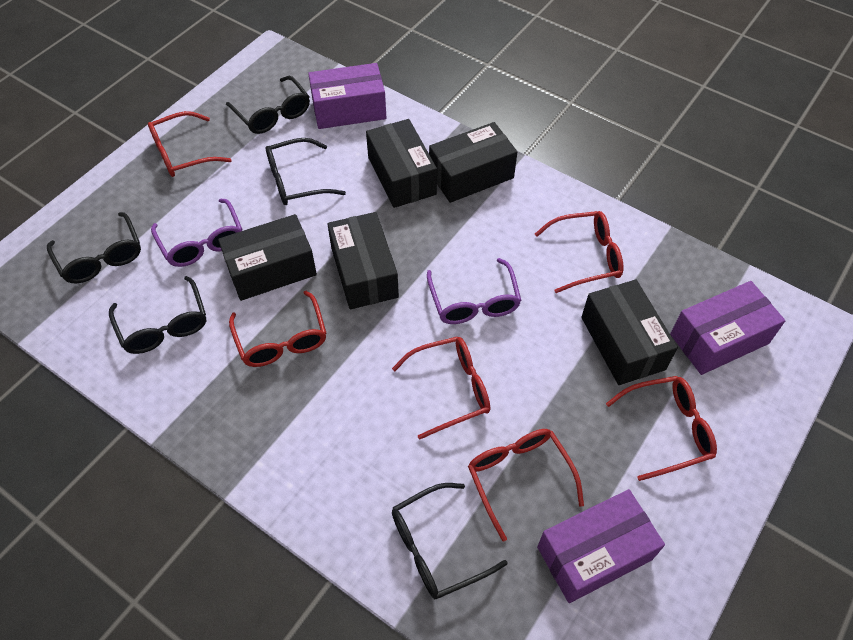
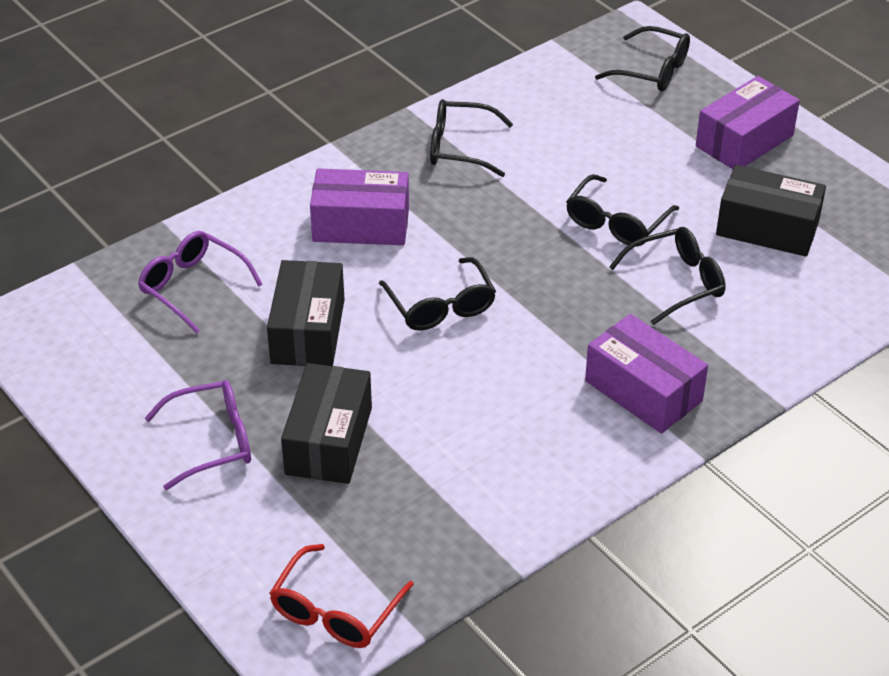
black box: 5 -> 3
red glasses: 6 -> 1

